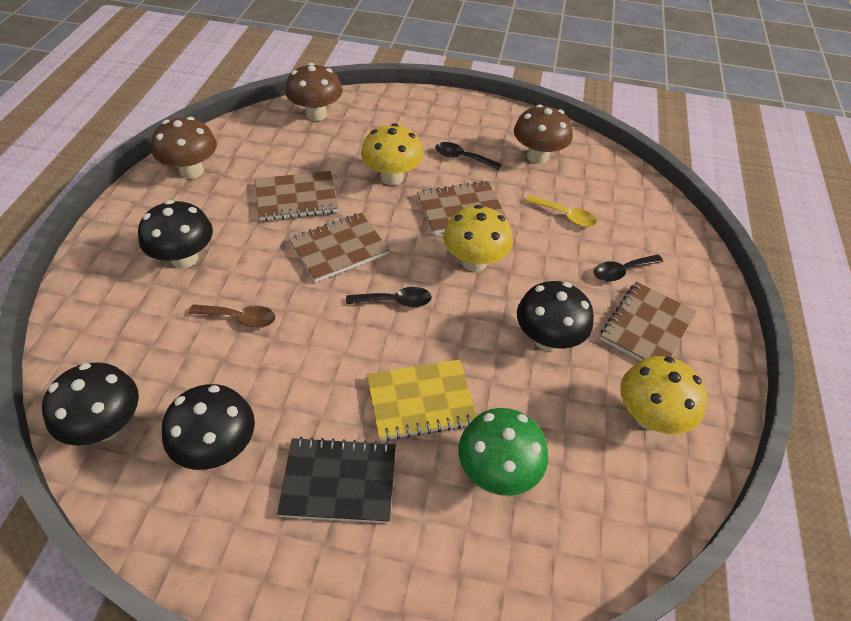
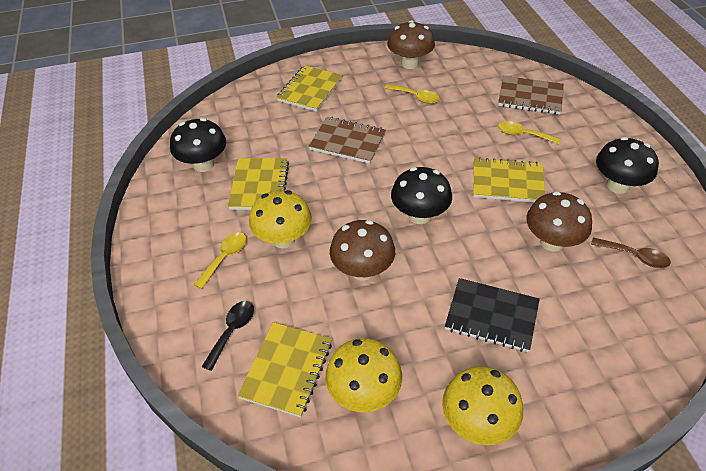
black mushroom: 4 -> 3
black spoon: 3 -> 1
brown notebook: 4 -> 2
green mushroom: 1 -> 0
yellow notebook: 1 -> 4
yellow spoon: 1 -> 3

